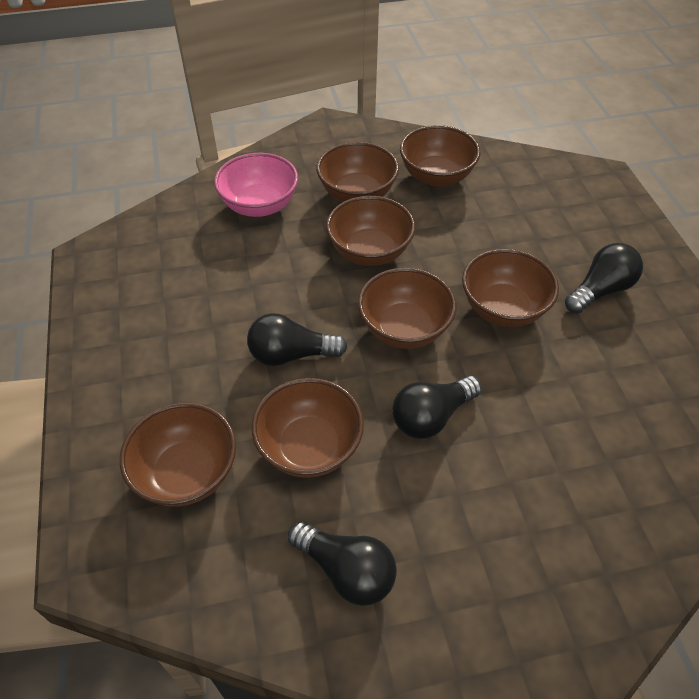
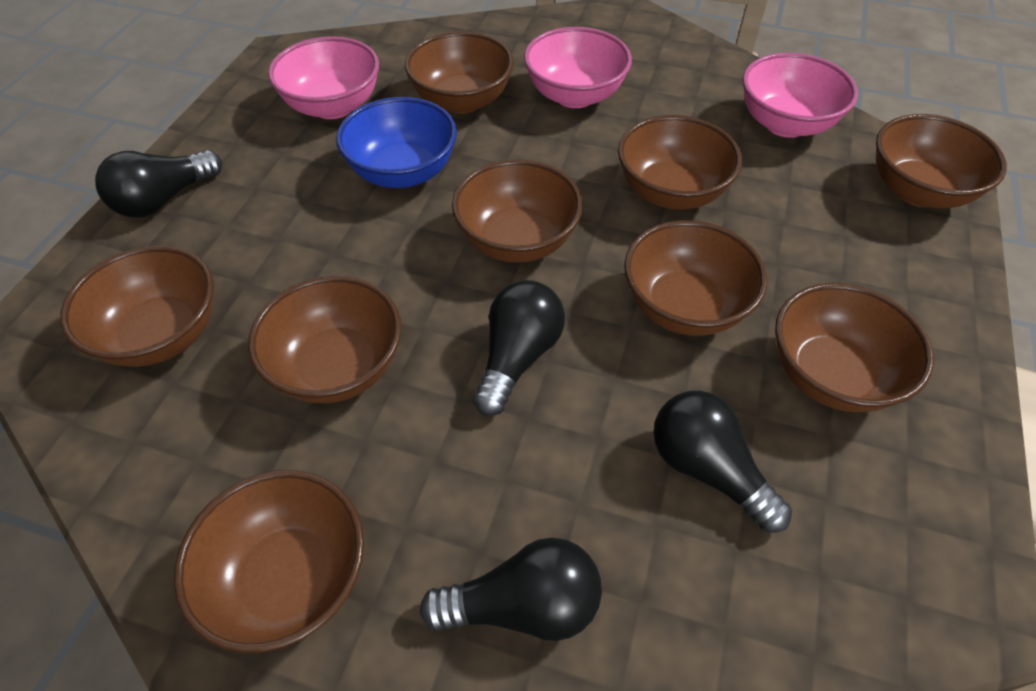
blue bowl: 0 -> 1
brown bowl: 7 -> 9
pink bowl: 1 -> 3

